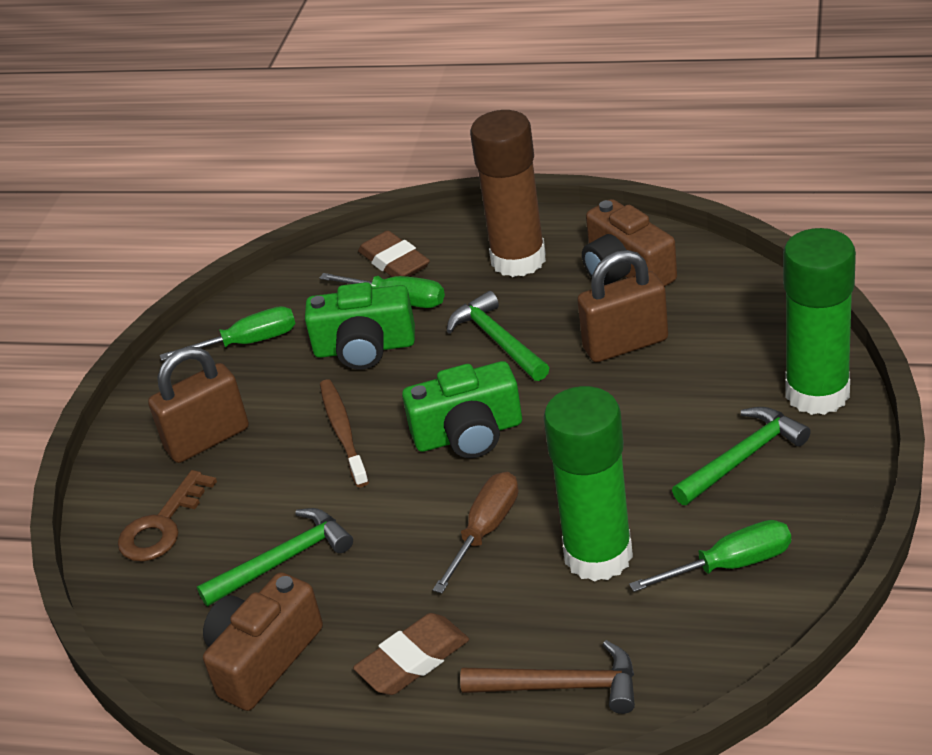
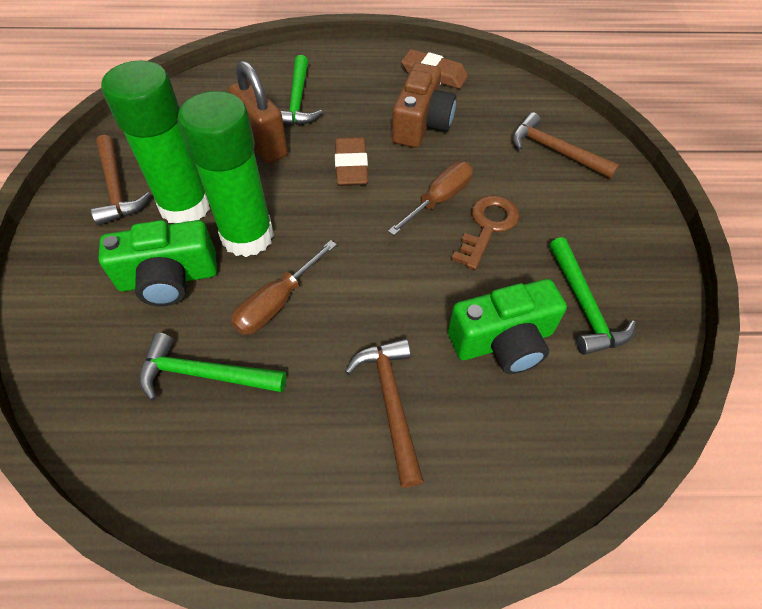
brown camera: 2 -> 1
brown glue stick: 1 -> 0
brown hammer: 1 -> 3
brown padlock: 2 -> 1
brown screwdriver: 1 -> 2
brown toothbrush: 1 -> 0
green screwdriver: 3 -> 0

